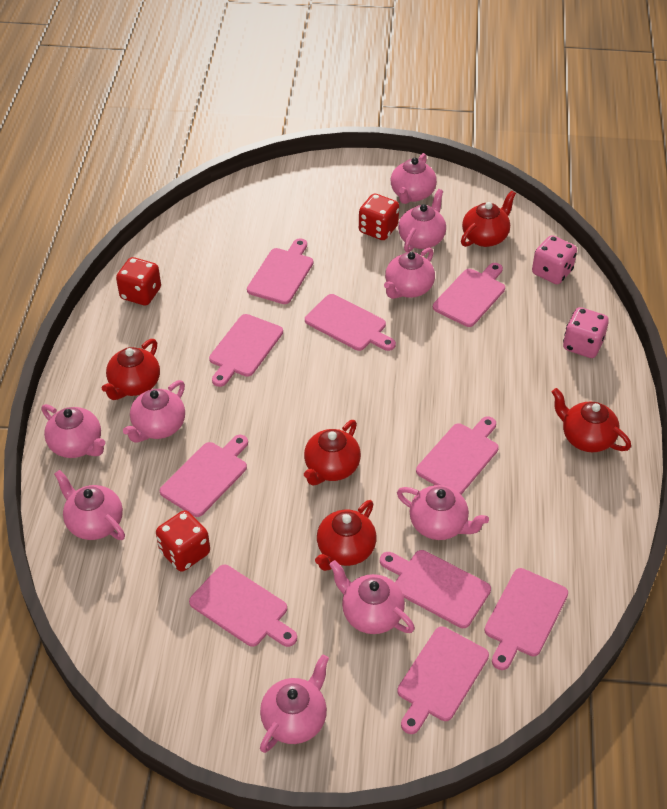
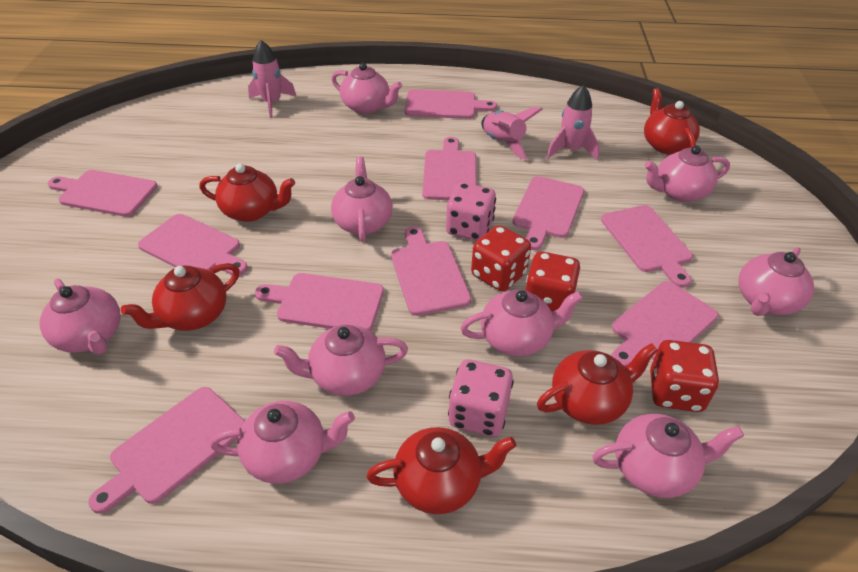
pink rocket: 0 -> 3

